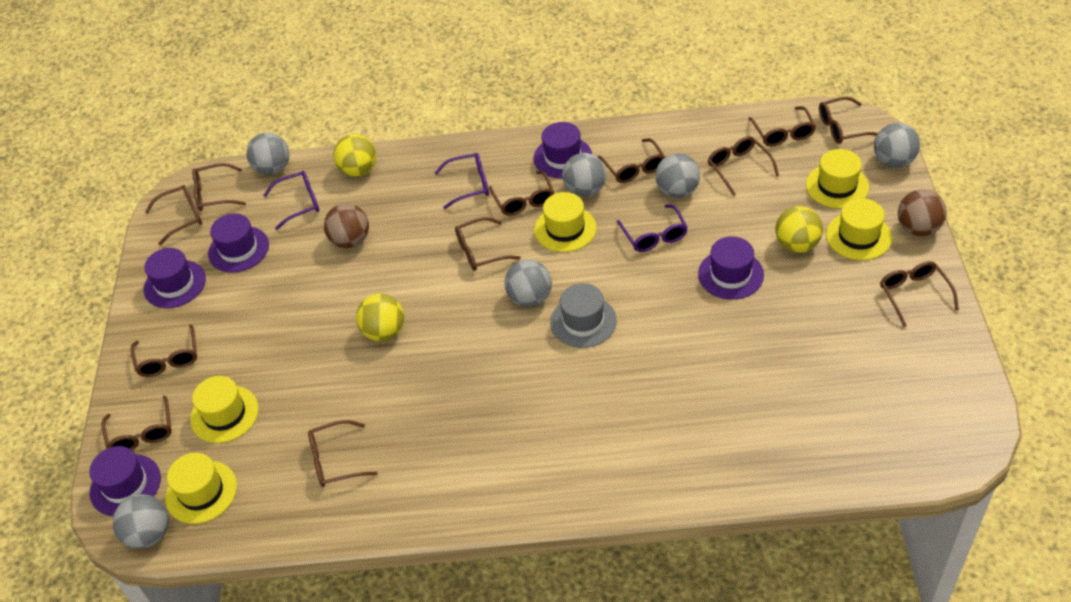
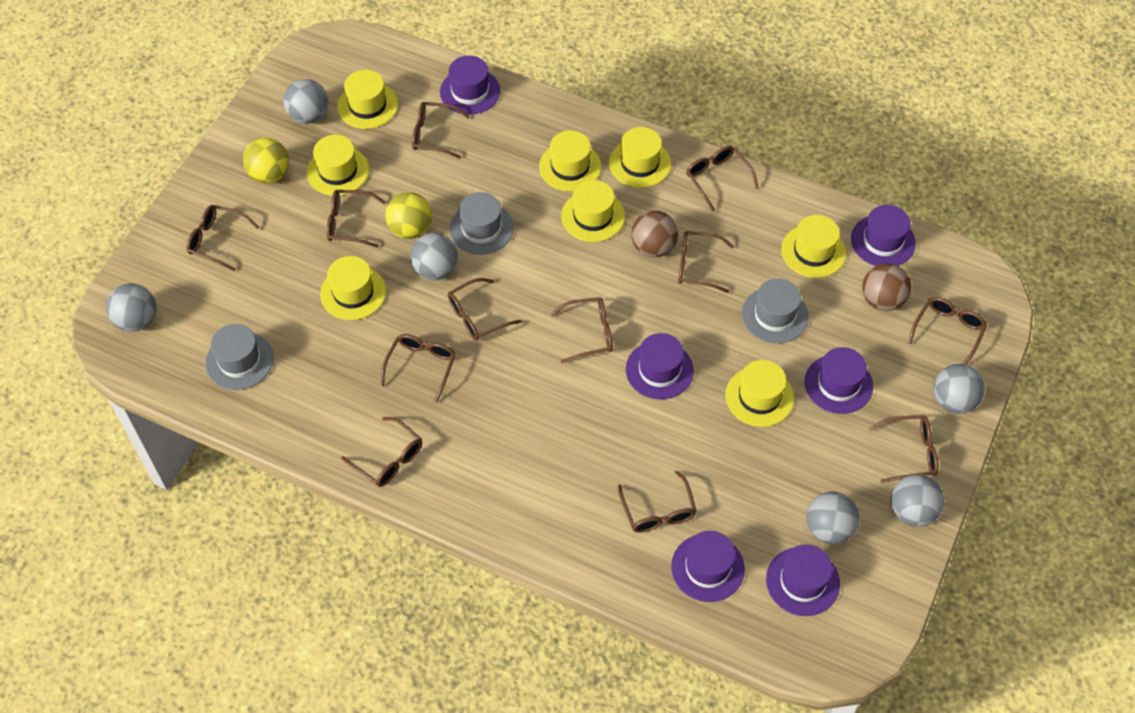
grey hat: 1 -> 3
purple glasses: 3 -> 0
purple hat: 5 -> 6
yellow ball: 3 -> 2
yellow hat: 5 -> 8

